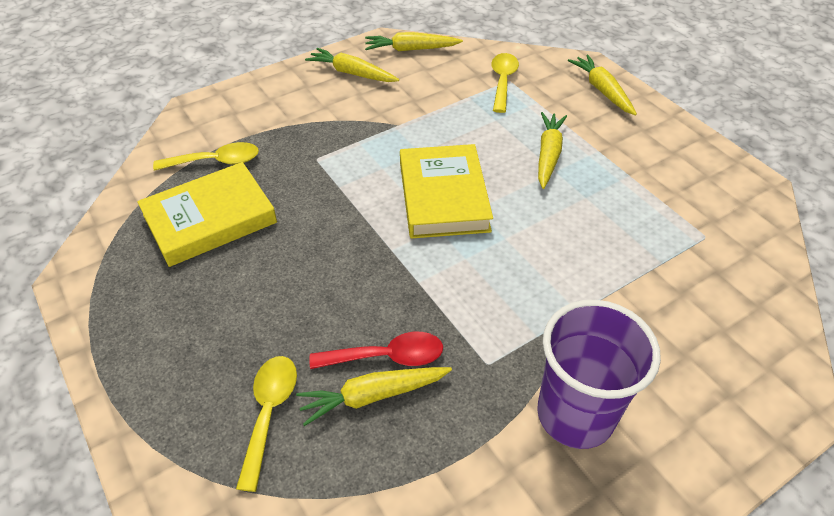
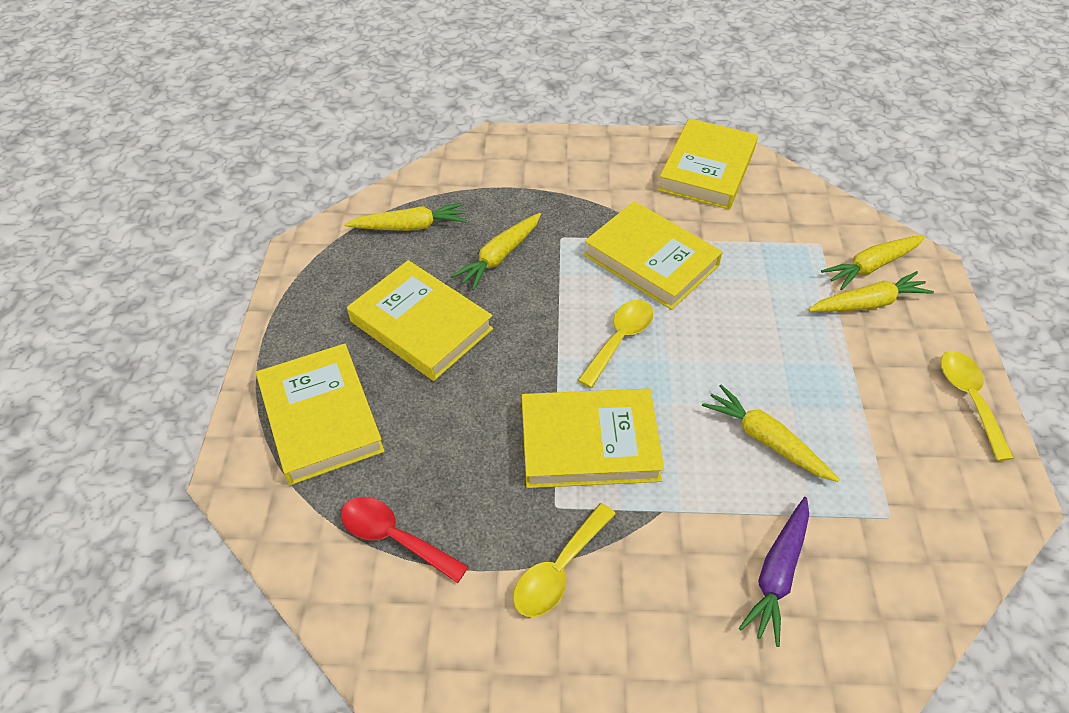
purple carrot: 0 -> 1
purple cup: 1 -> 0
yellow book: 2 -> 5

